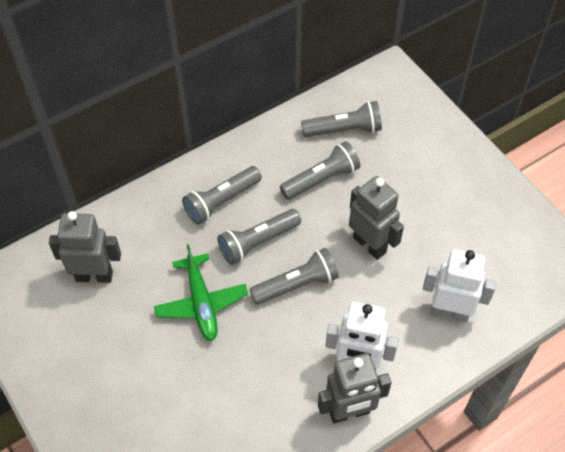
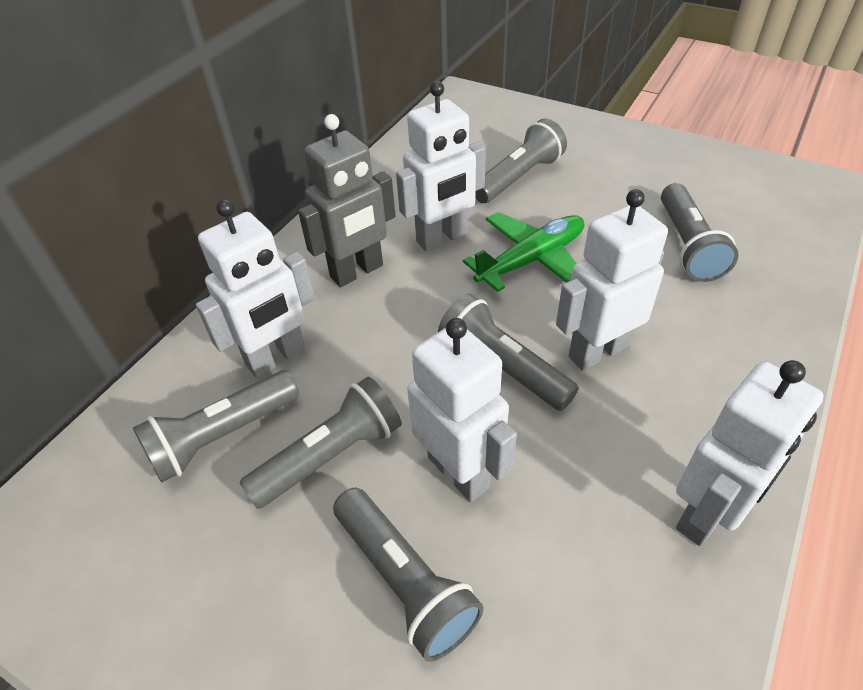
grey flashlight: 5 -> 6
grey robot: 3 -> 1
white robot: 2 -> 5

